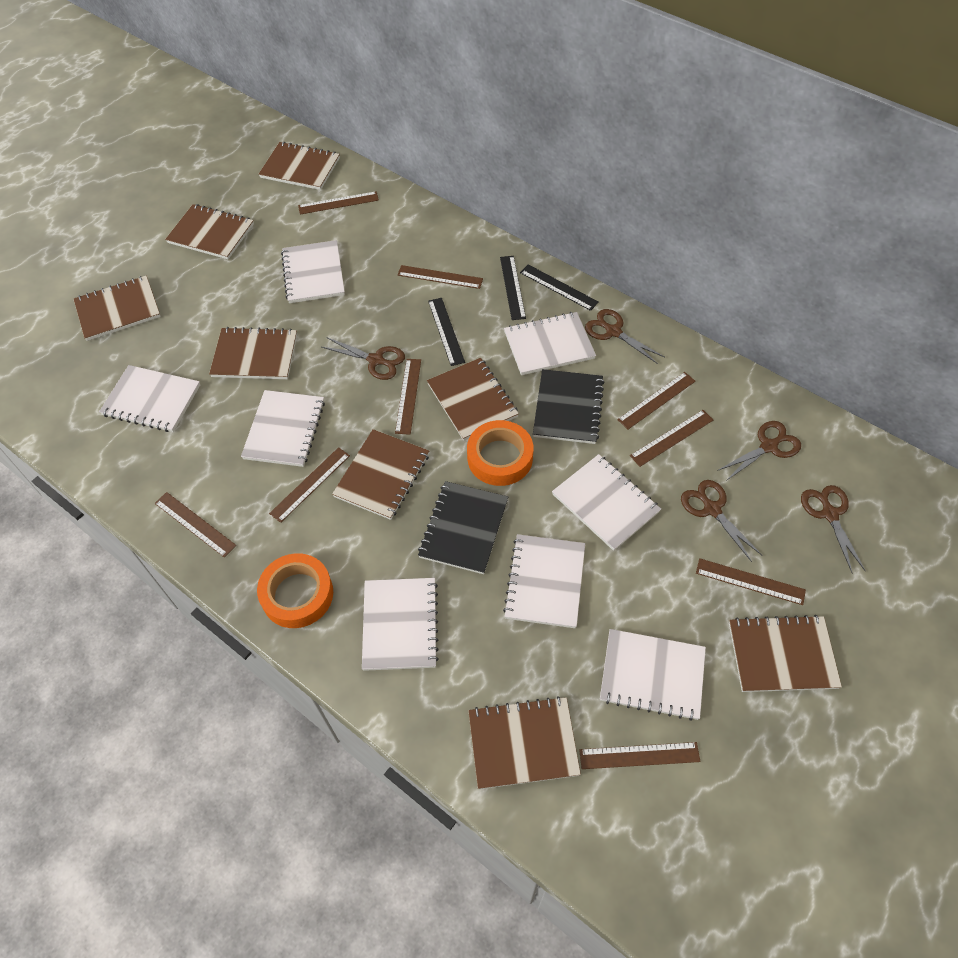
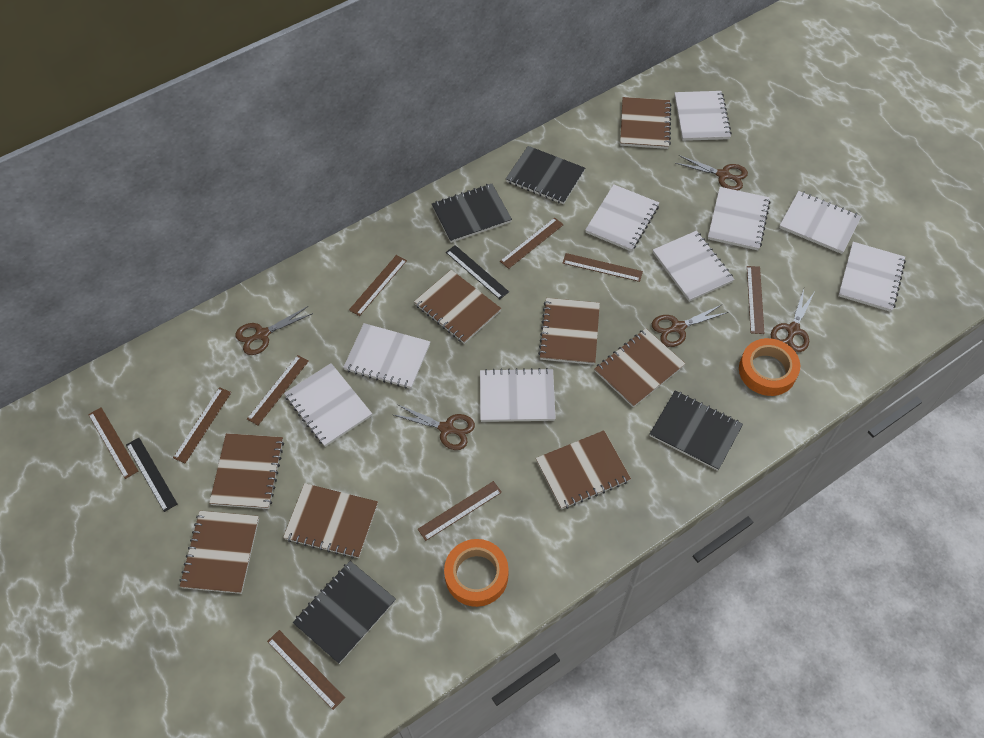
black notebook: 2 -> 4
black ruler: 3 -> 2
white notebook: 8 -> 9

